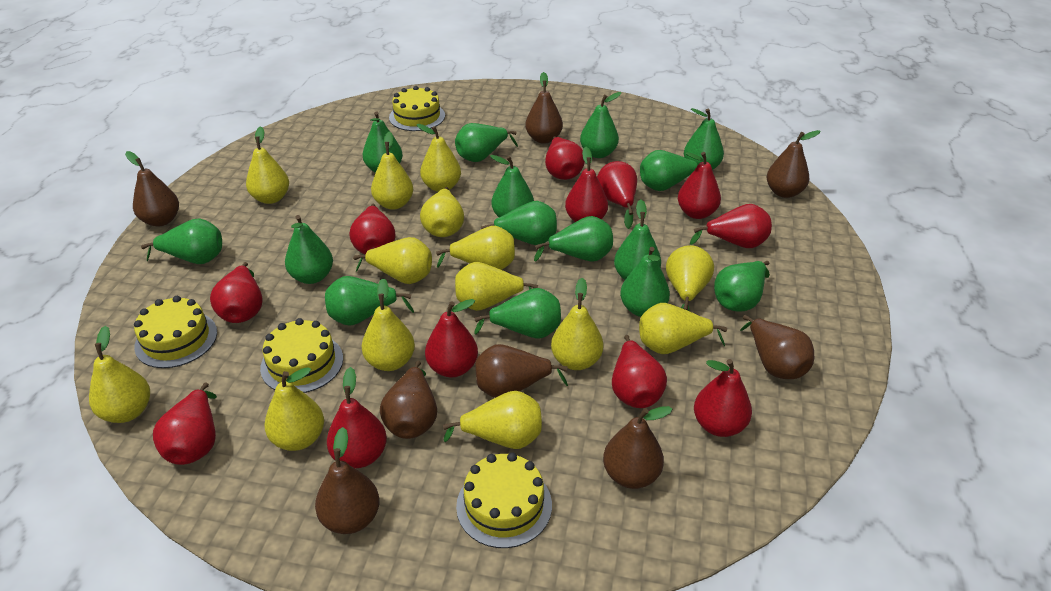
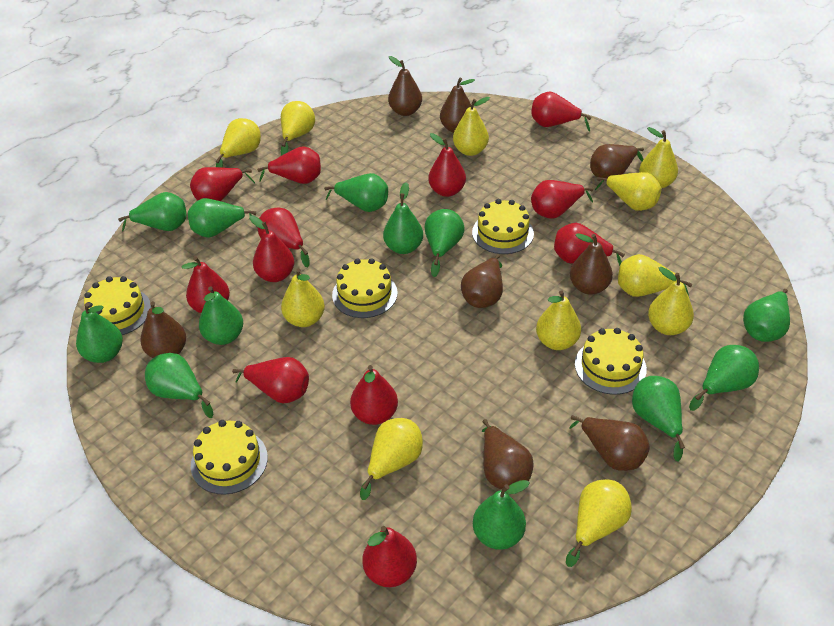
green pear: 15 -> 12
yellow cake: 4 -> 5
yellow pear: 14 -> 11

